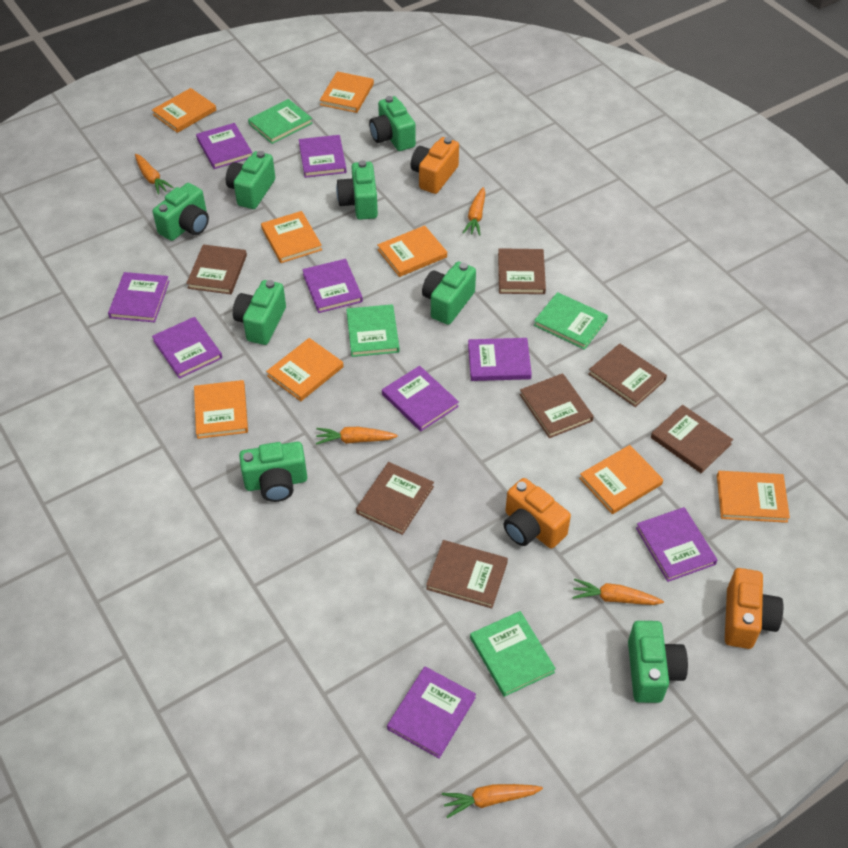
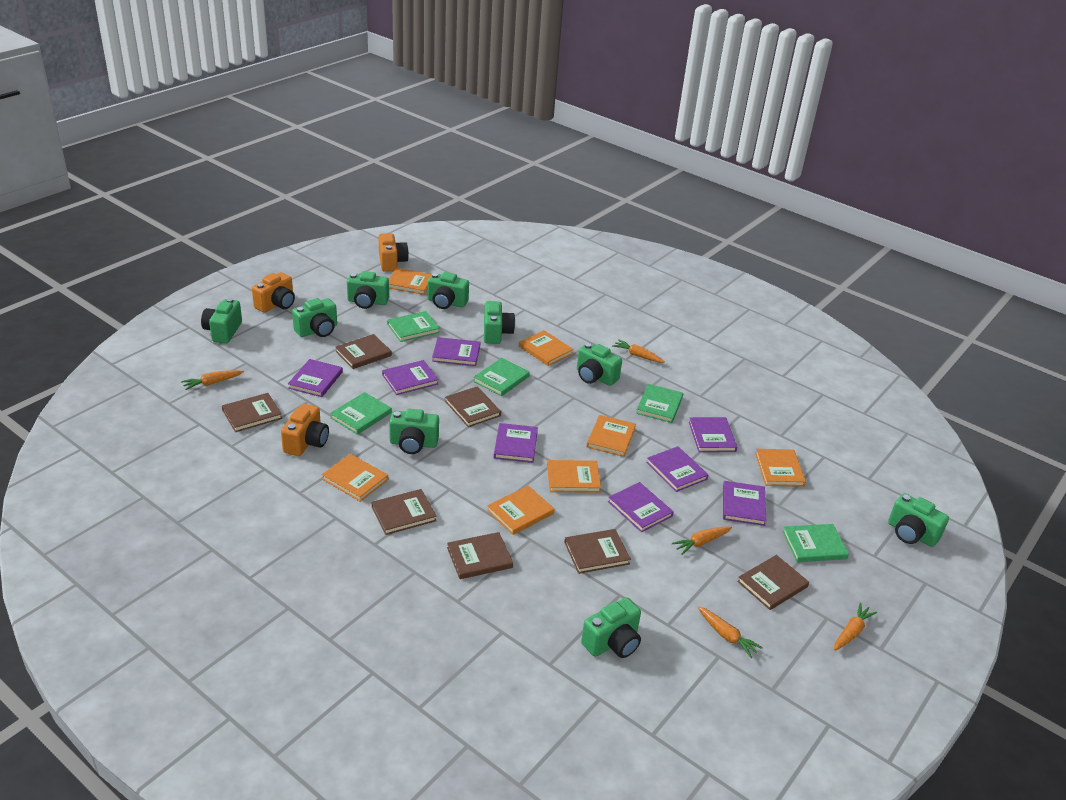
green book: 4 -> 5
green camera: 8 -> 9
orange book: 8 -> 7
purple book: 9 -> 8

